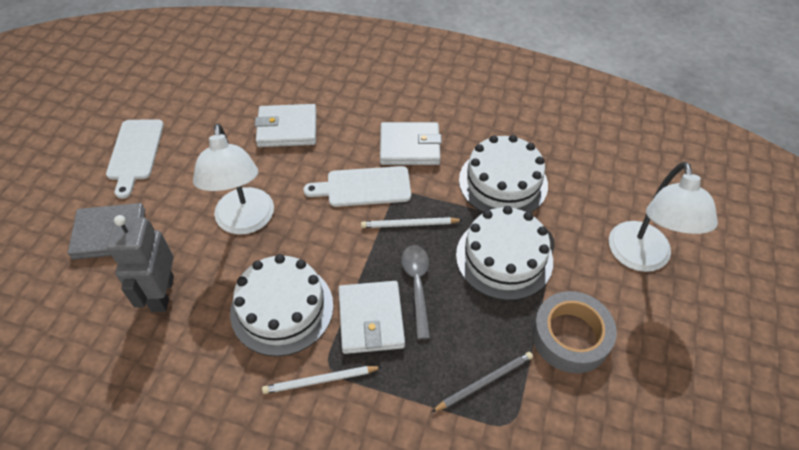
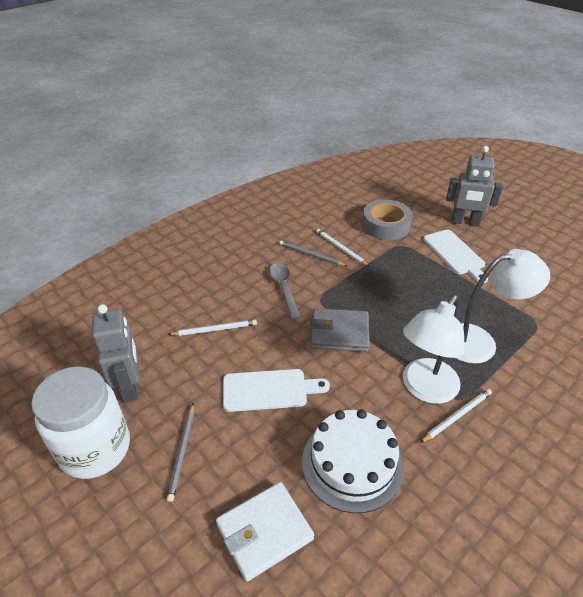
grey pencil: 1 -> 2
grey robot: 1 -> 2
white cake: 3 -> 1
white jar: 0 -> 1
white pencil: 2 -> 3
white wallet: 3 -> 1

